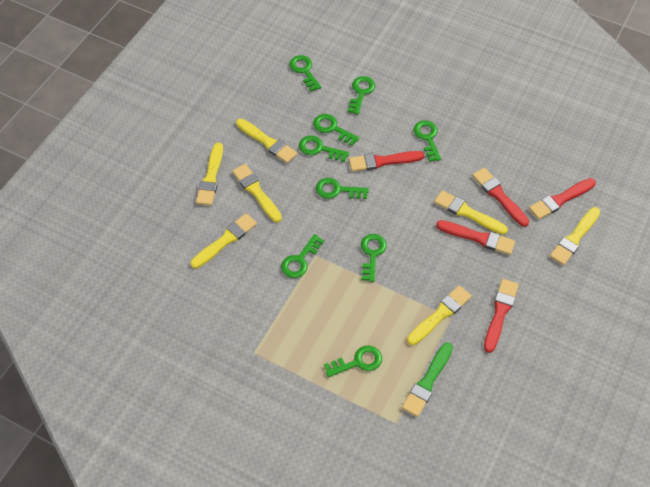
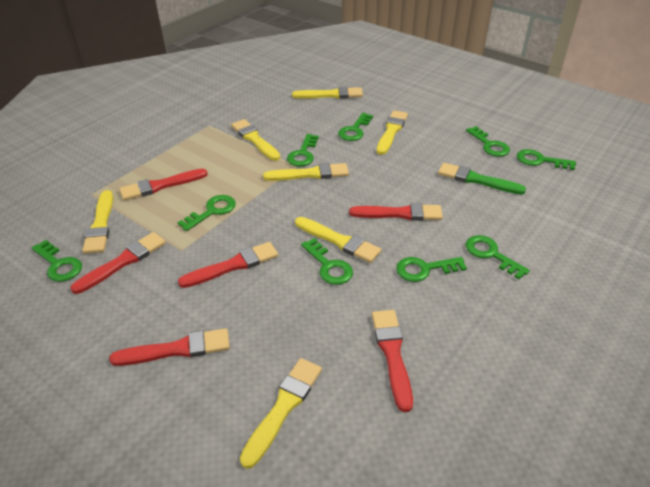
red brush: 5 -> 6

